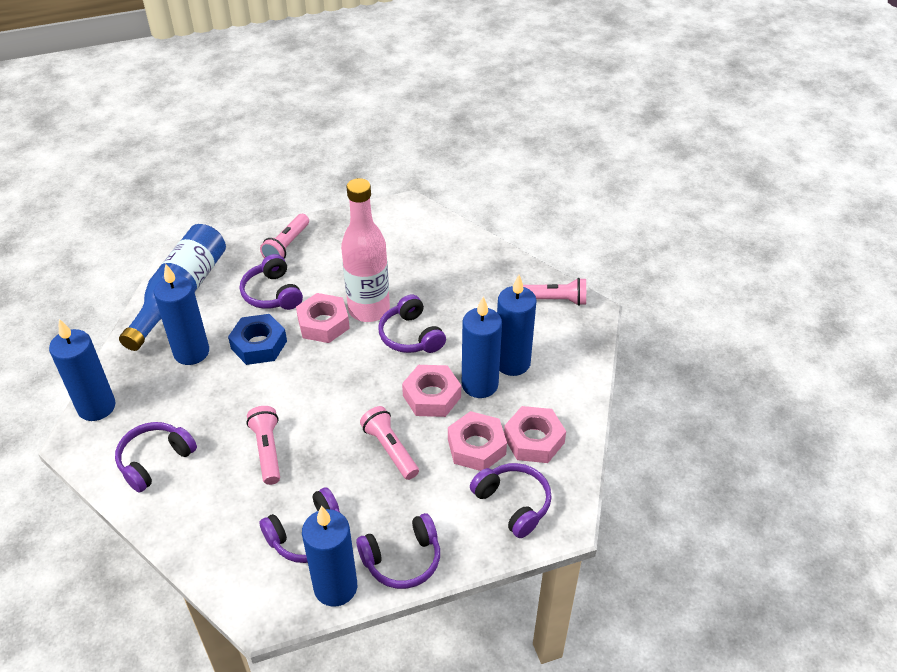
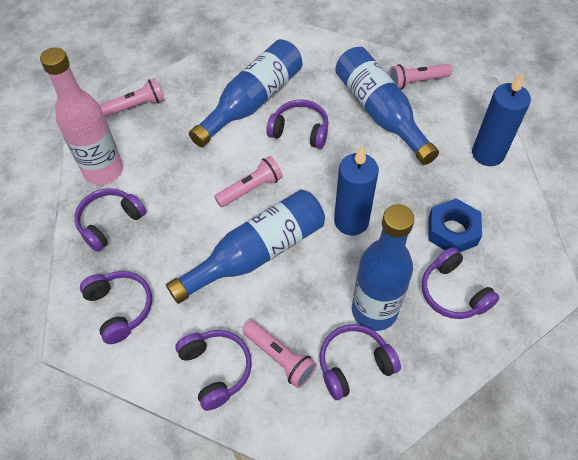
blue bottle: 1 -> 4
blue candle: 5 -> 2
pink nut: 4 -> 0

